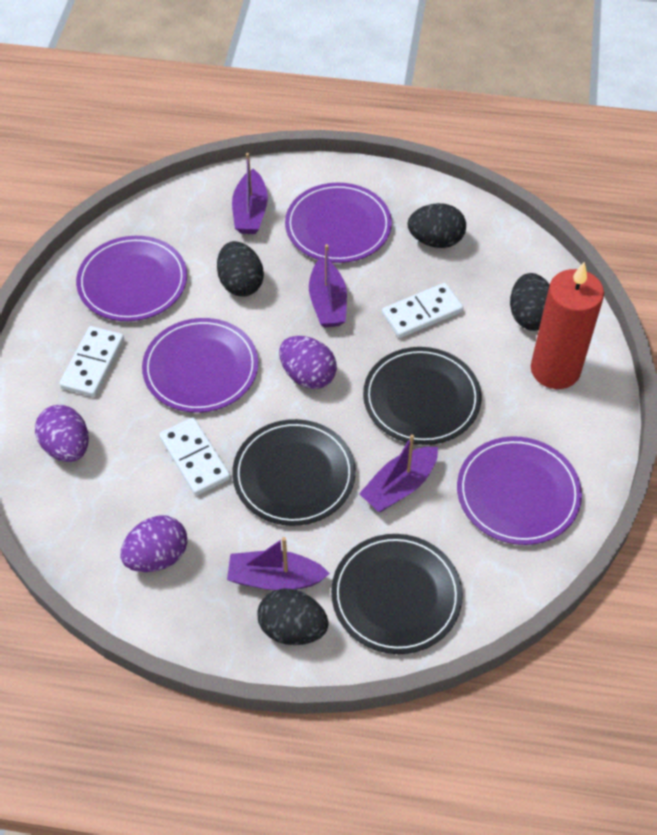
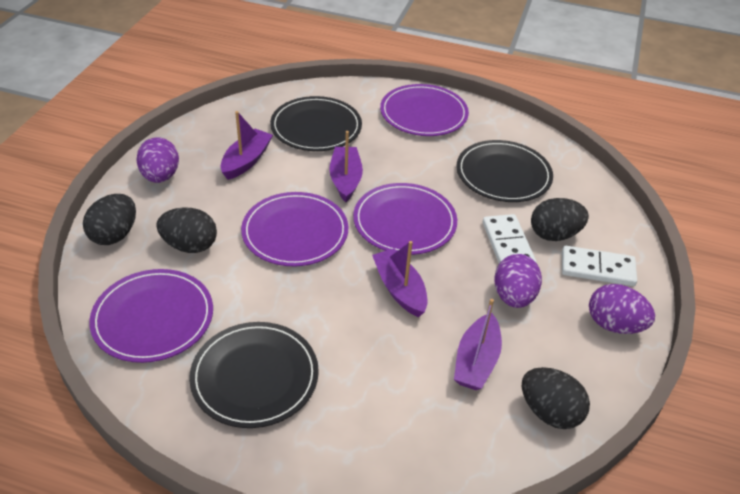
red candle: 1 -> 0
white domino: 3 -> 2

